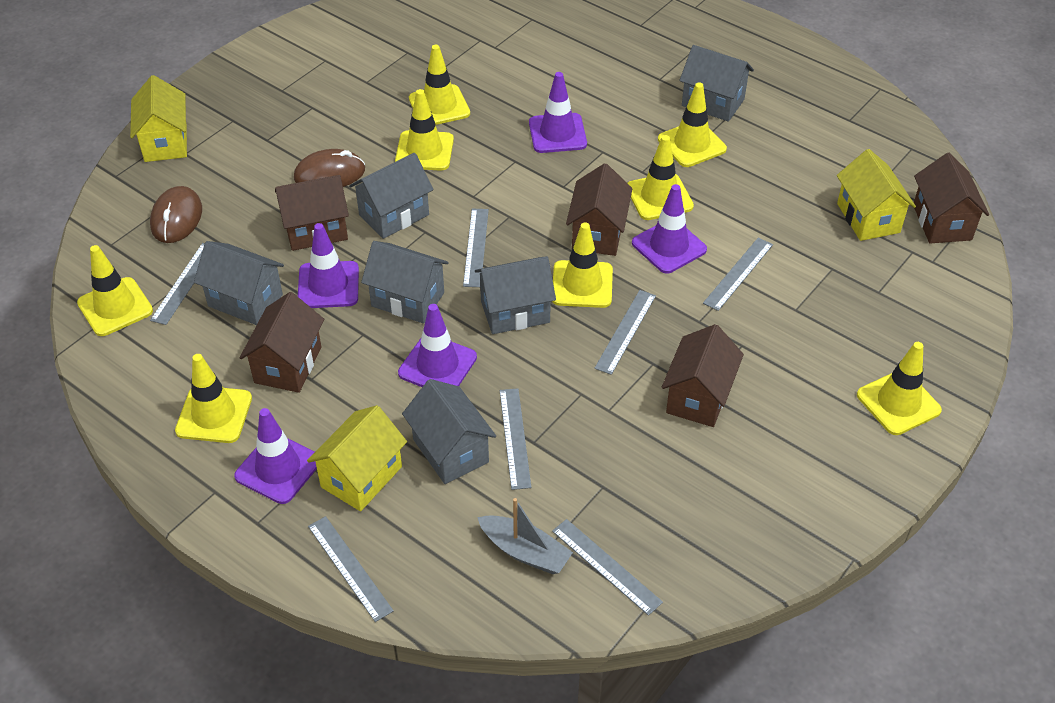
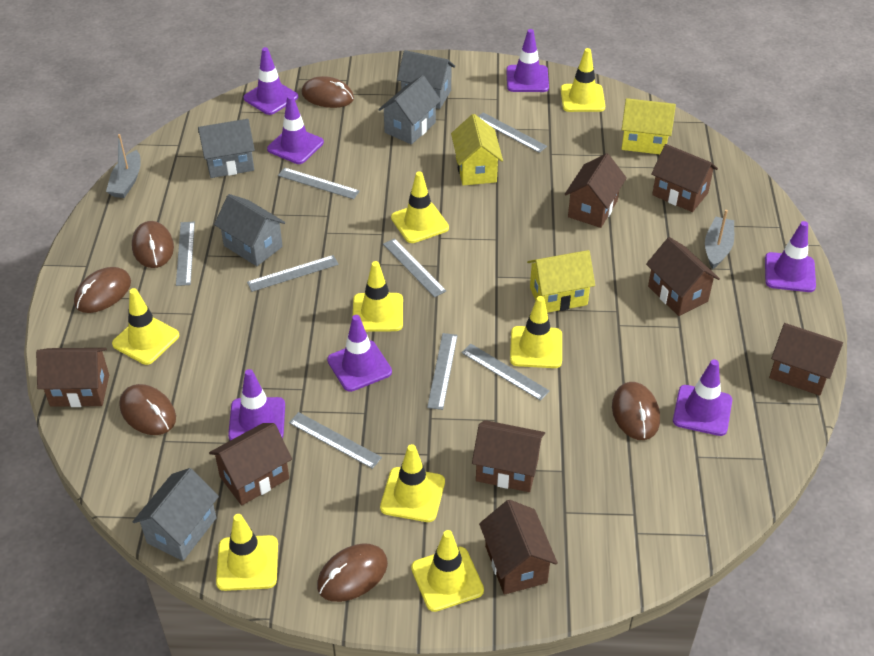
brown house: 5 -> 8
brown mouse: 2 -> 6
grey boat: 1 -> 2
grey house: 6 -> 5
grey ruler: 7 -> 8
purple traffic cone: 5 -> 7

